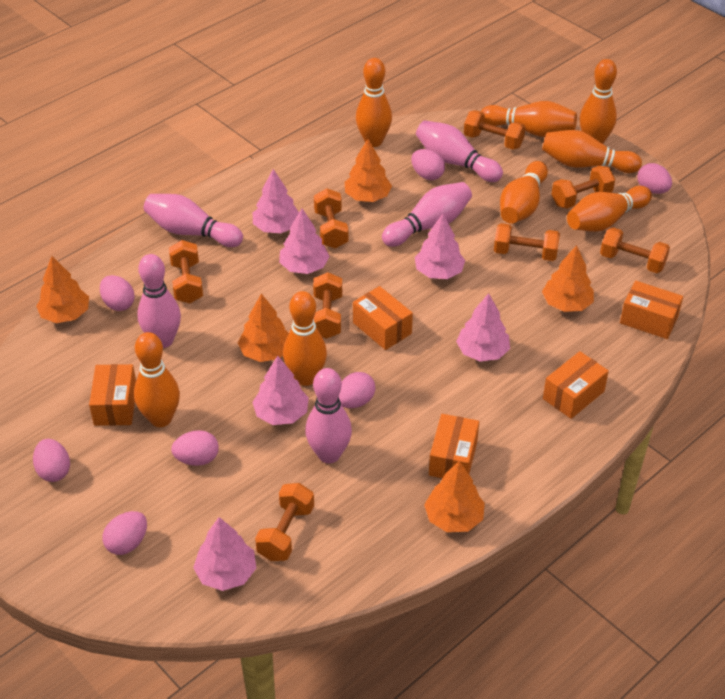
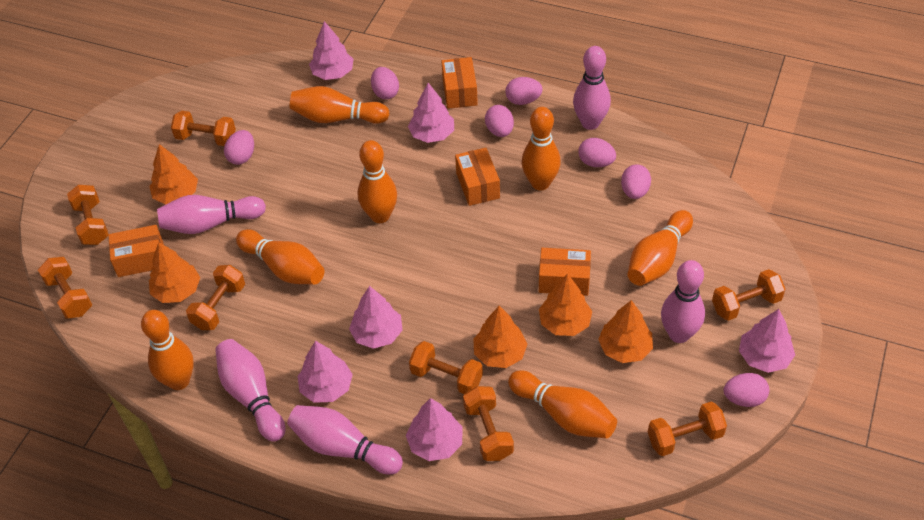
orange bowling pin: 8 -> 7
orange box: 5 -> 4

